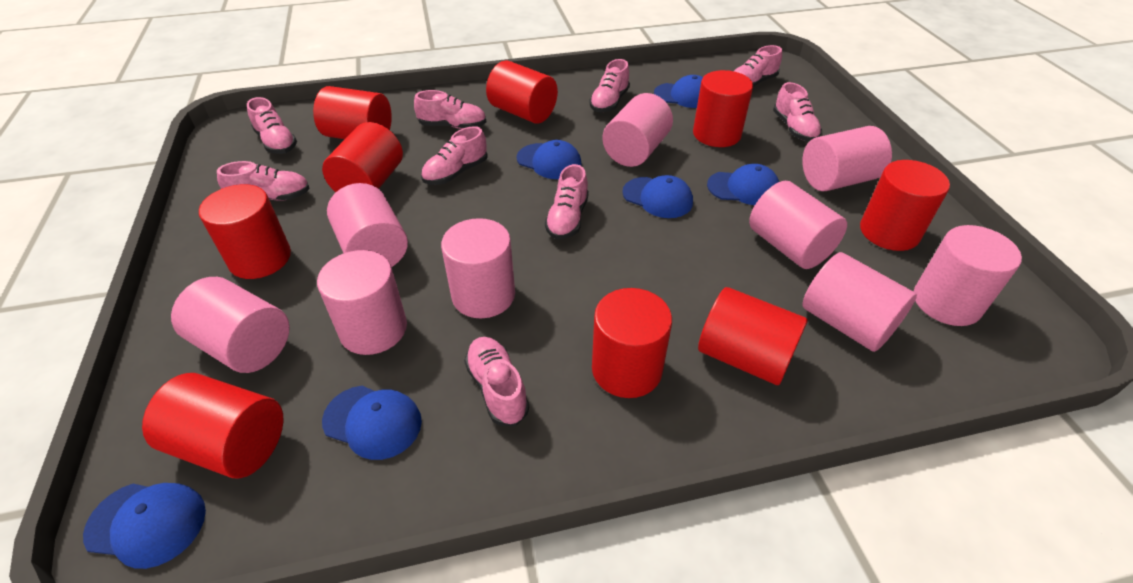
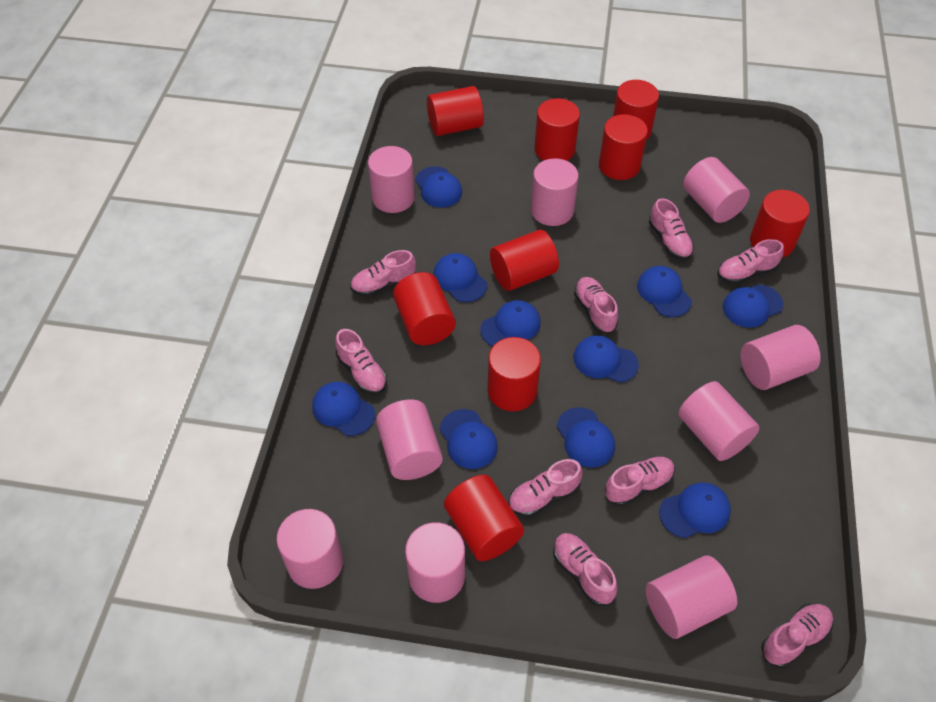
blue cap: 6 -> 10

